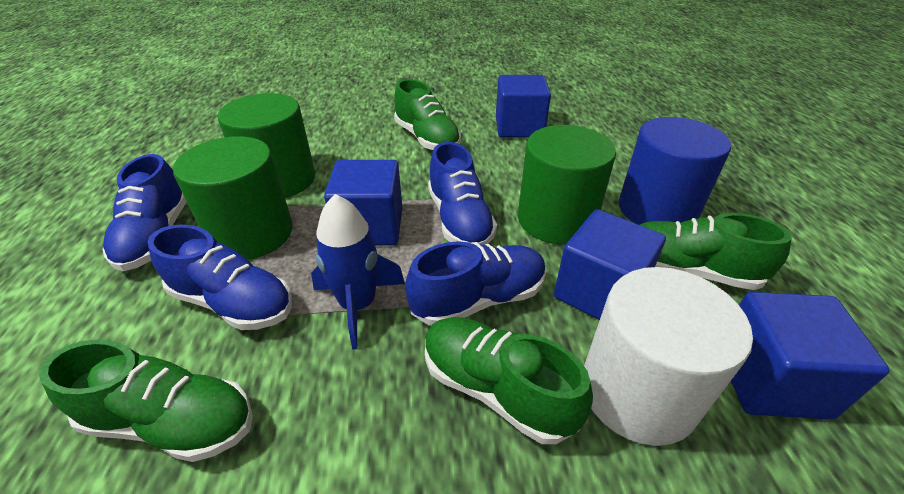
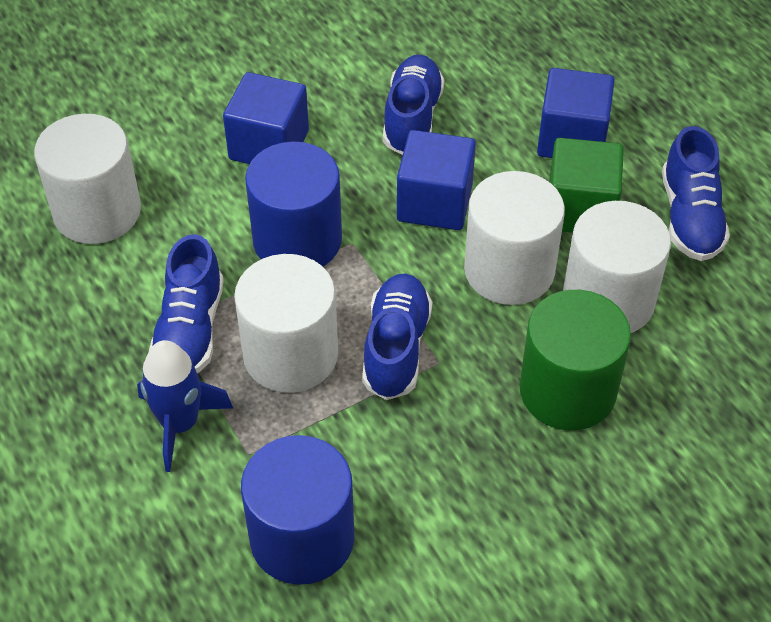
blue cube: 4 -> 3
blue cylinder: 1 -> 2
green cube: 0 -> 1
green cylinder: 3 -> 1
green shoe: 4 -> 0
white cylinder: 1 -> 4

